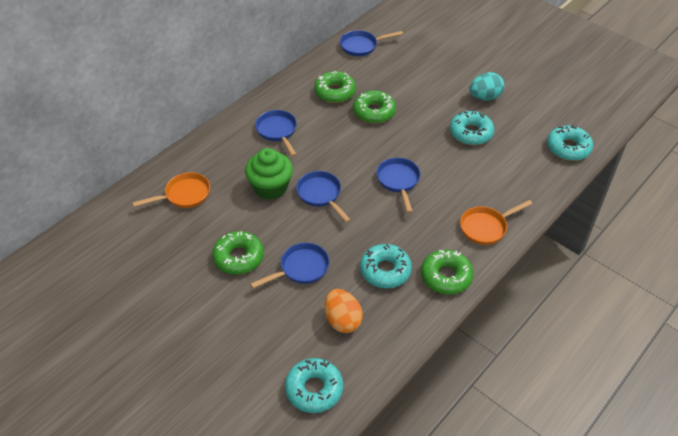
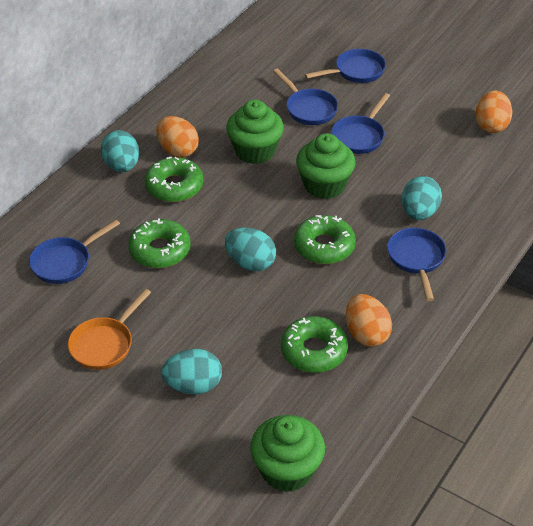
green cupcake: 1 -> 3
orange egg: 1 -> 3
orange pan: 2 -> 1
turquoise donut: 4 -> 0
turquoise egg: 1 -> 4

